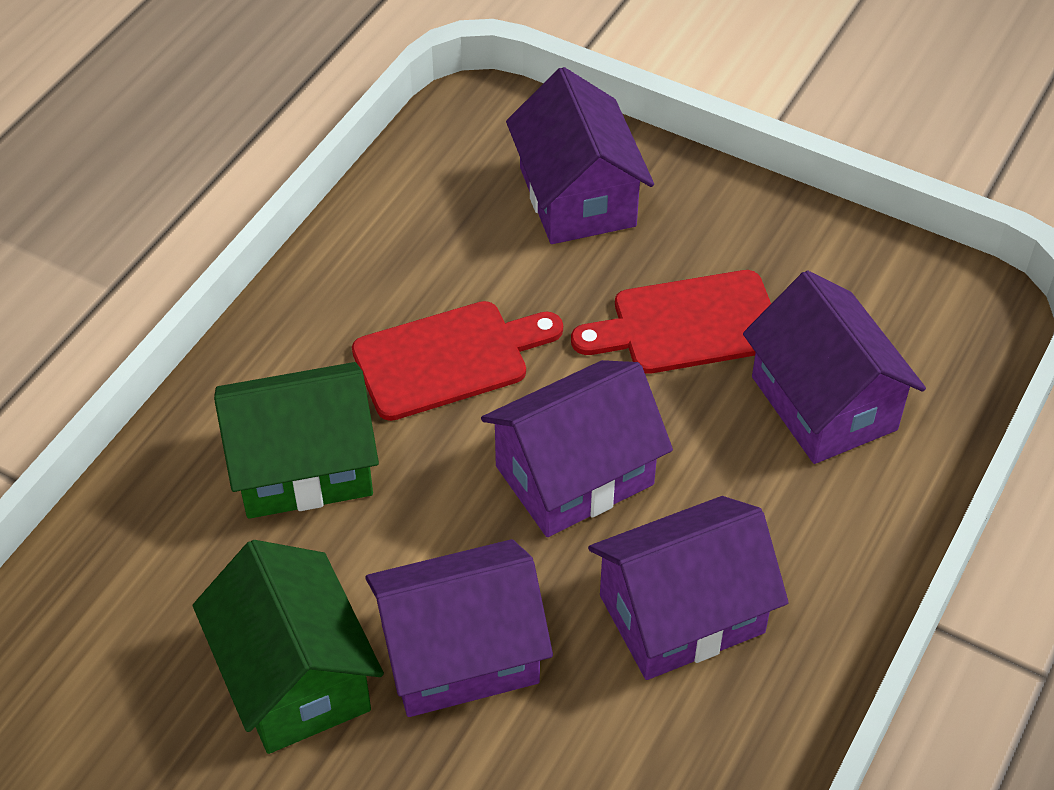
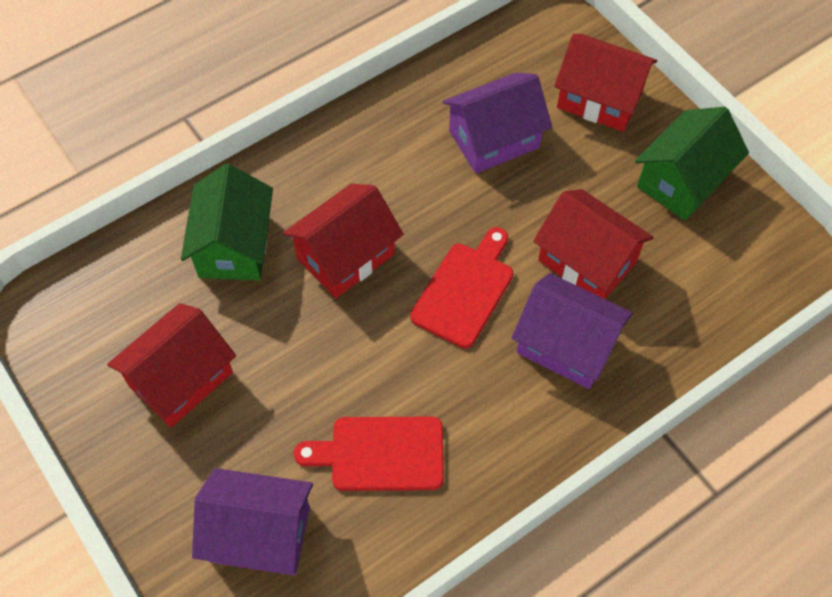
purple house: 5 -> 3
red house: 0 -> 4

